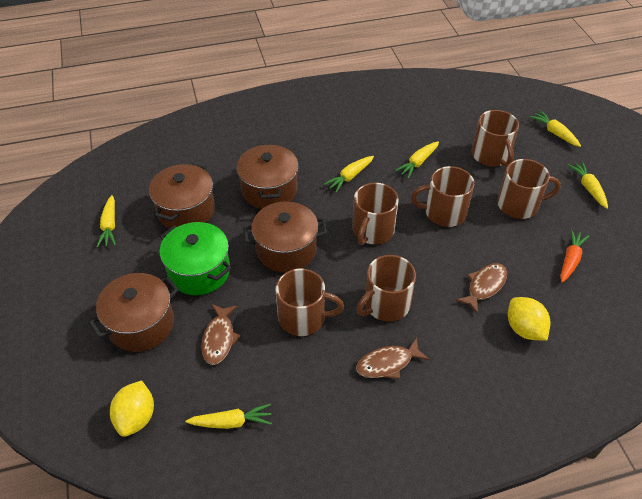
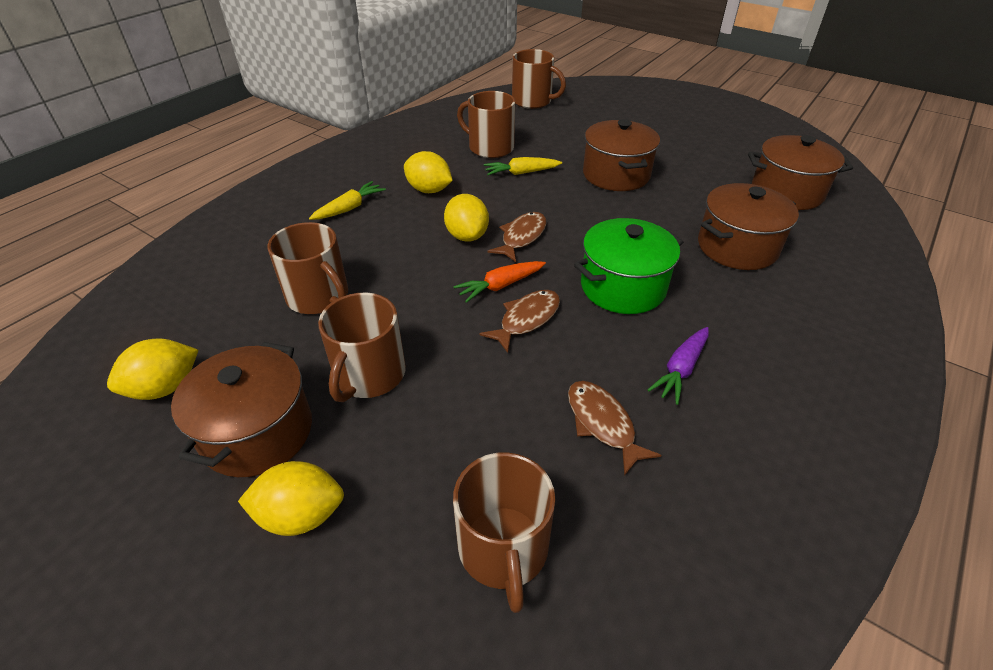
brown mug: 6 -> 5
purple carrot: 0 -> 1
yellow carrot: 6 -> 2
yellow lemon: 2 -> 4

